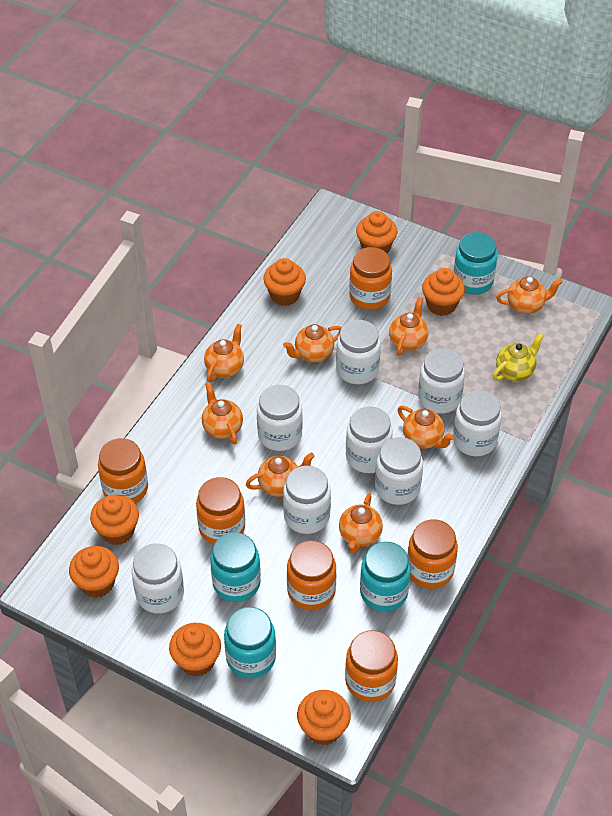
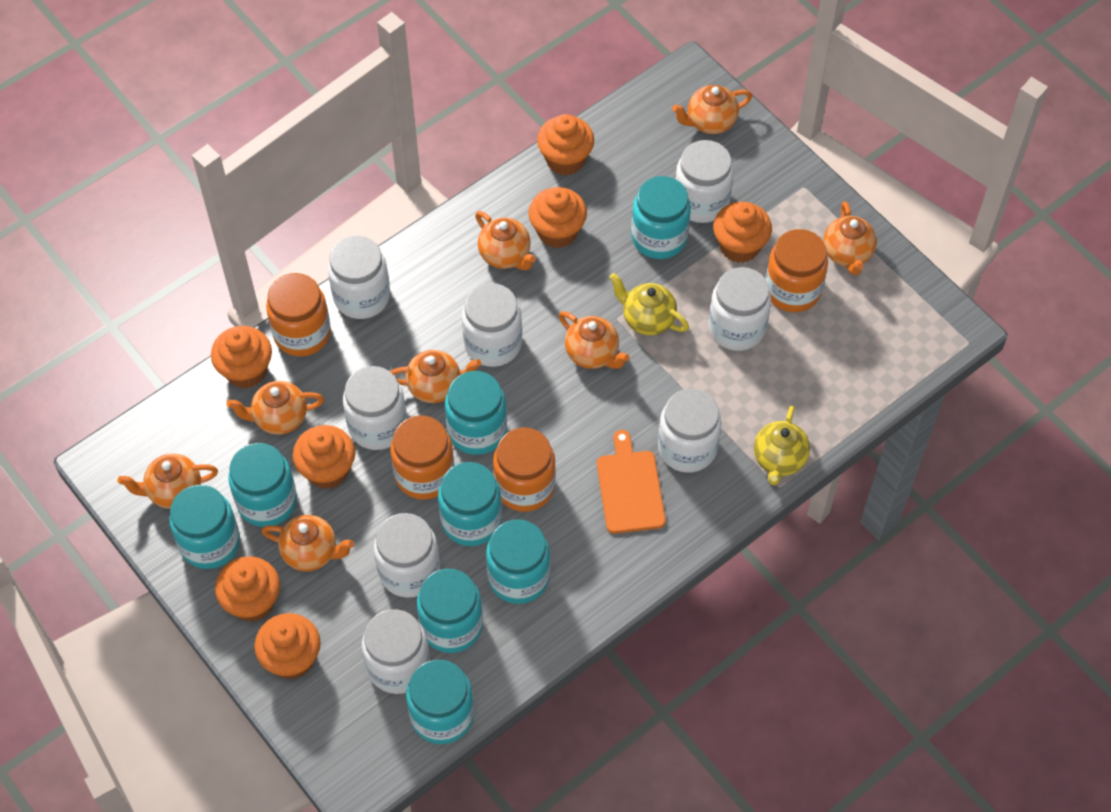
orange cutting board: 0 -> 1
orange jar: 6 -> 4
turquoise jar: 4 -> 8
yellow teapot: 1 -> 2

